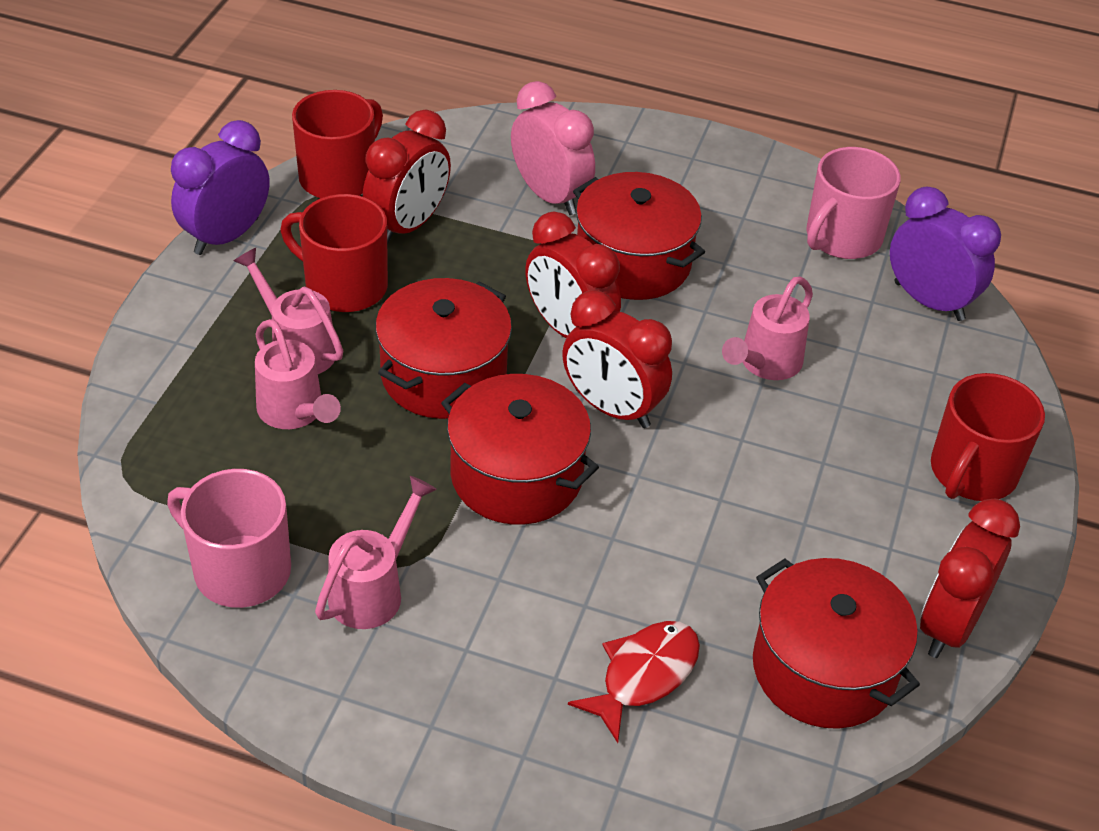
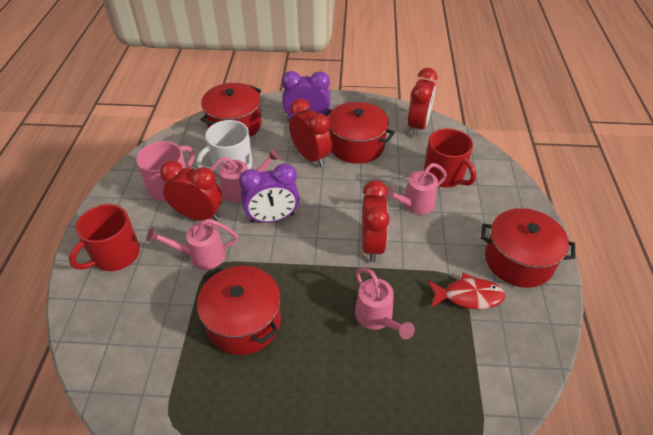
pink clock: 1 -> 0
pink mug: 2 -> 1
red mug: 3 -> 2
white mug: 0 -> 1

